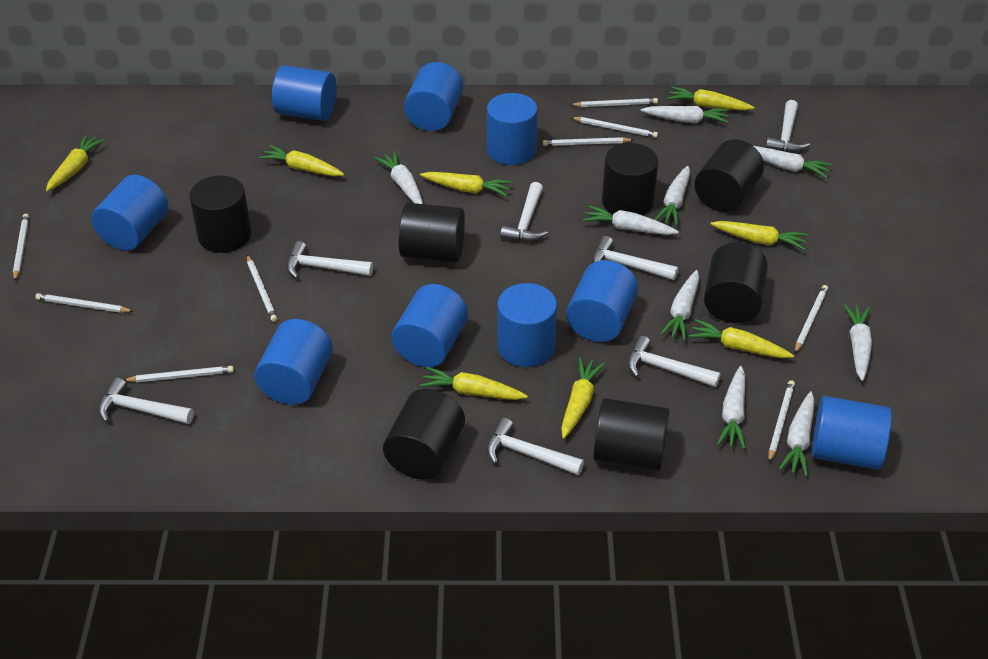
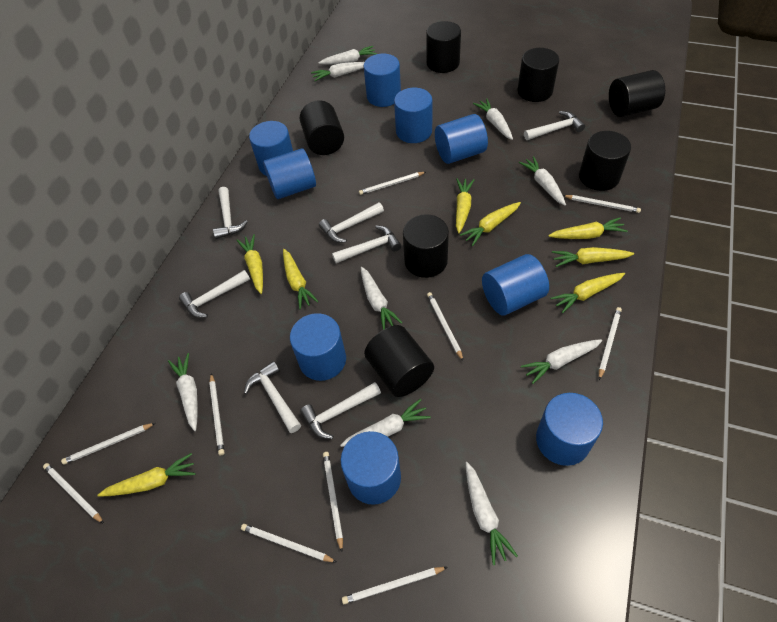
white pencil: 9 -> 10

